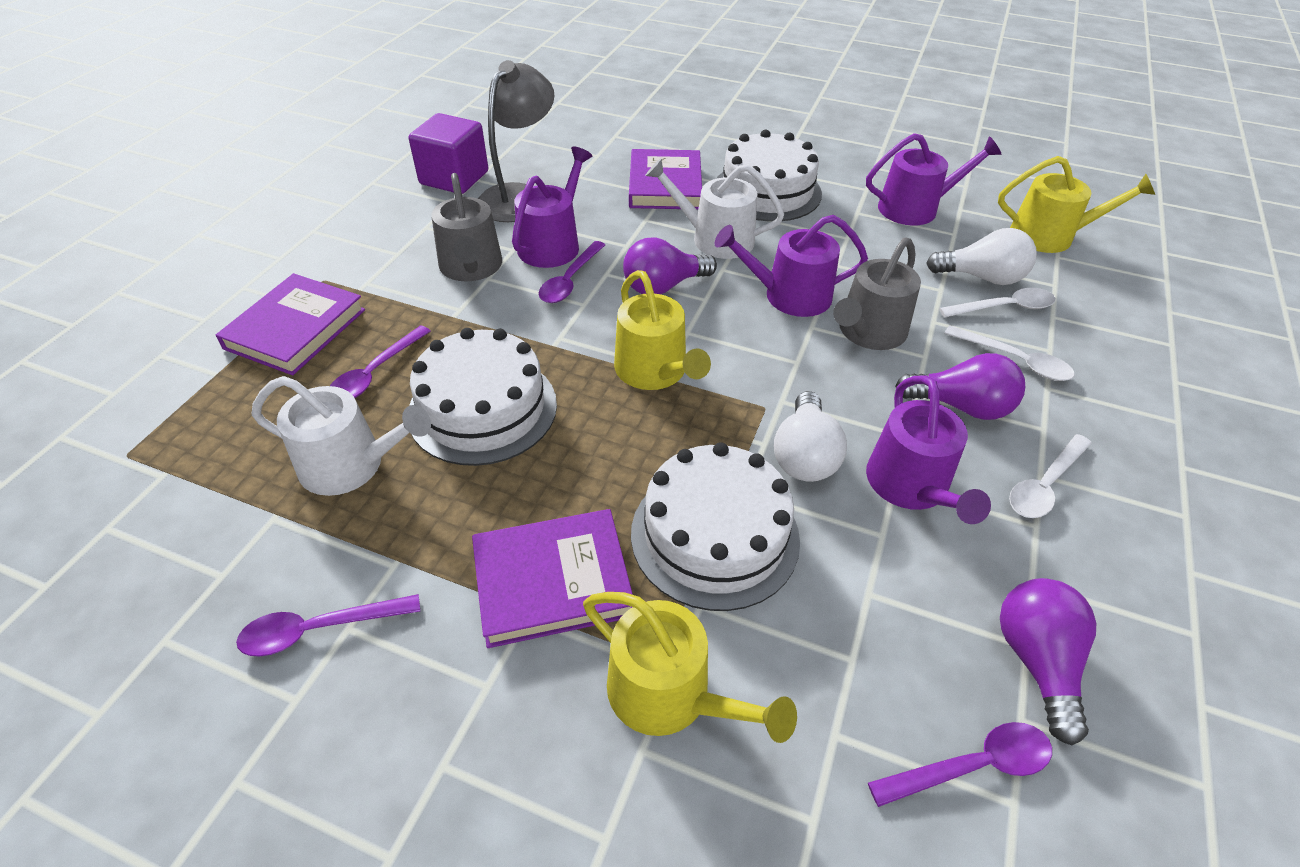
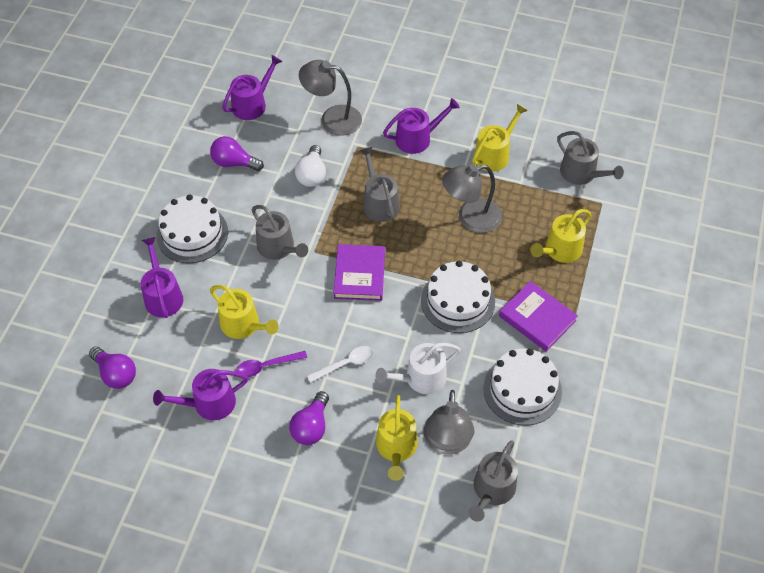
grey lamp: 1 -> 3
grey watering can: 2 -> 4
purple book: 3 -> 2
purple cube: 1 -> 0
purple spoon: 4 -> 1
white light bulb: 2 -> 1
white spoon: 3 -> 1
white watering can: 2 -> 1
yellow watering can: 3 -> 4

